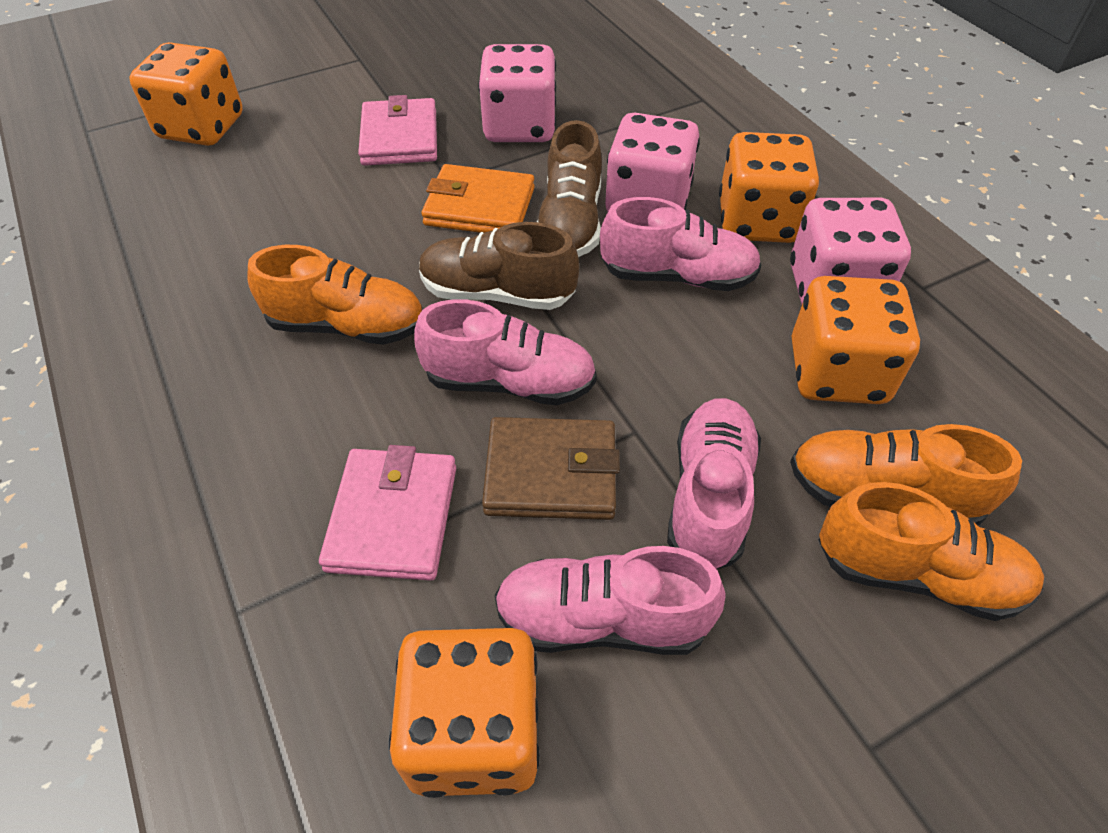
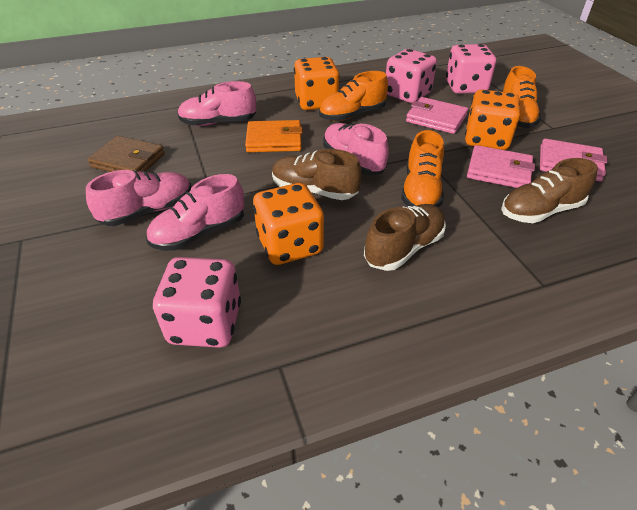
brown shoe: 2 -> 3
orange dice: 4 -> 3
pink wallet: 2 -> 3

